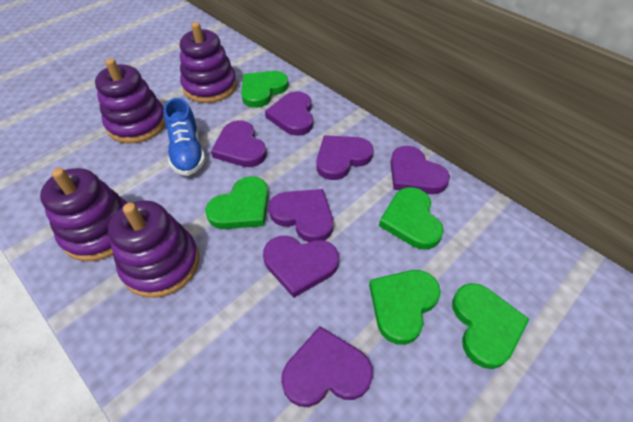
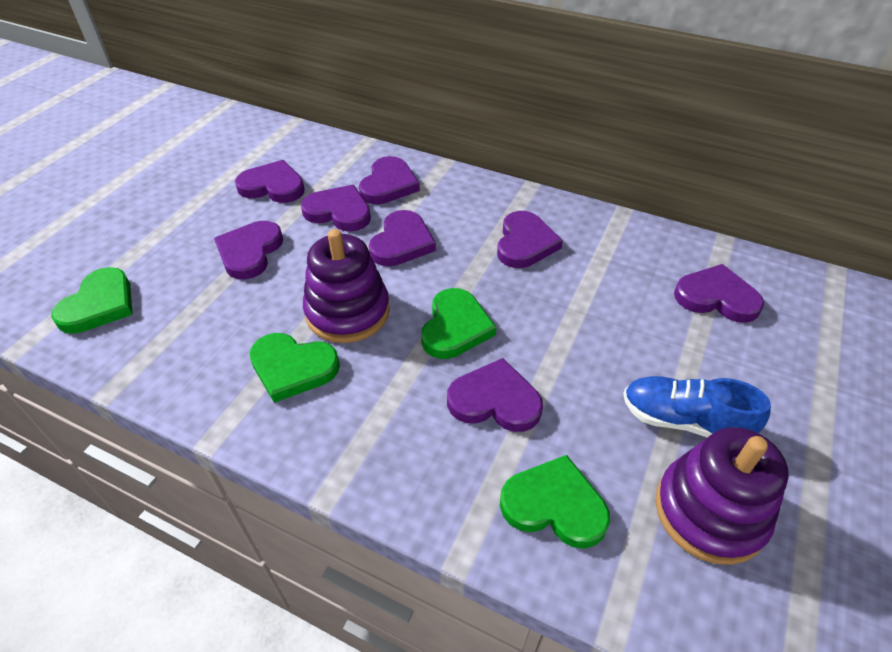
green heart: 5 -> 4
purple heart: 7 -> 8
purple stacking toy: 4 -> 2

